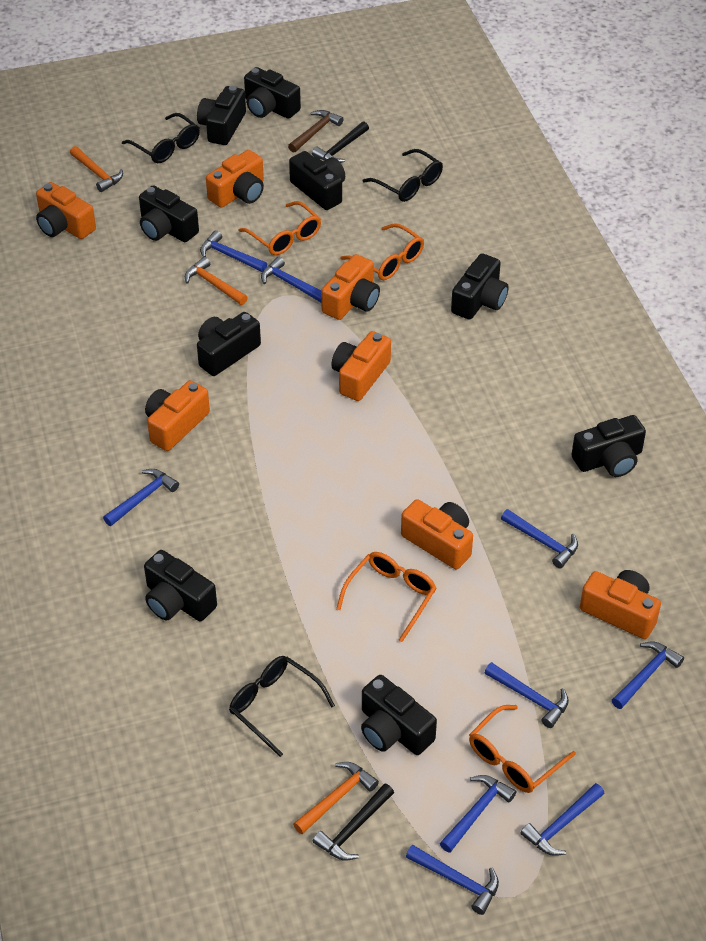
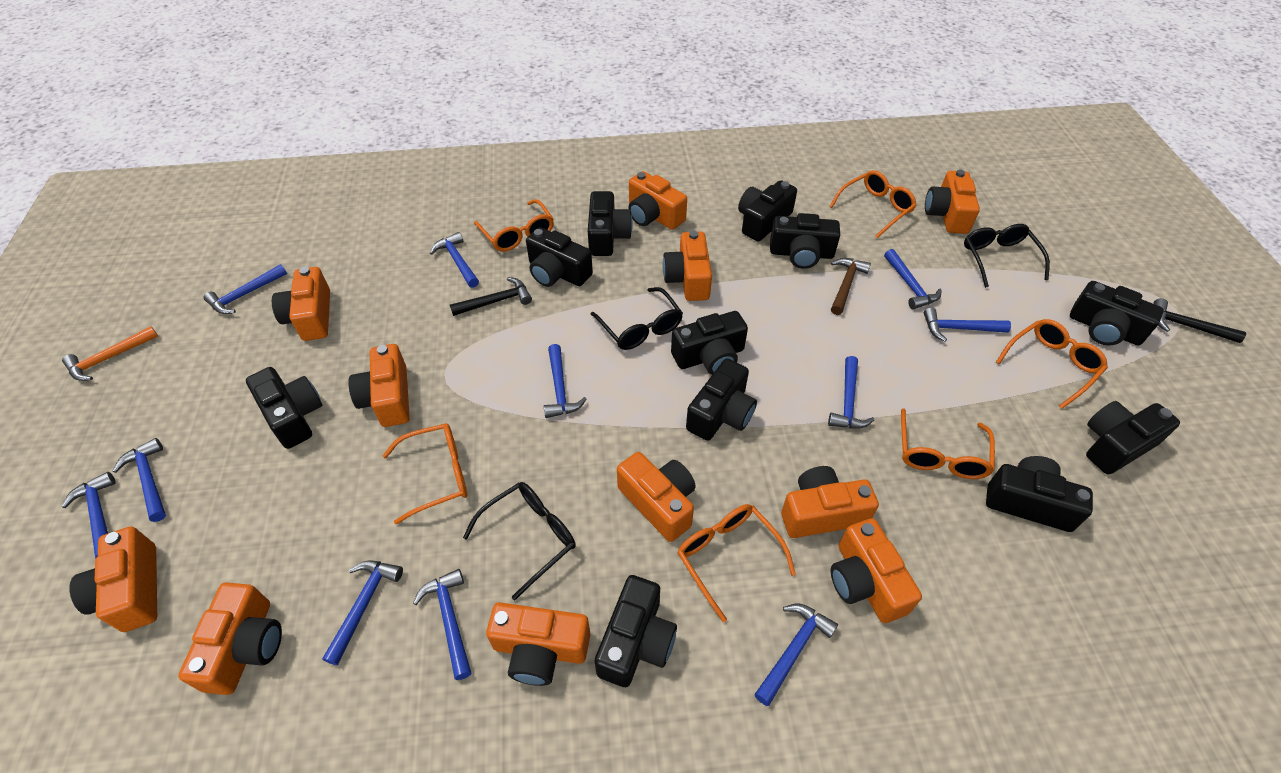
black camera: 9 -> 11
blue hammer: 9 -> 11
orange camera: 7 -> 11
orange glasses: 4 -> 6
orange hammer: 3 -> 1

